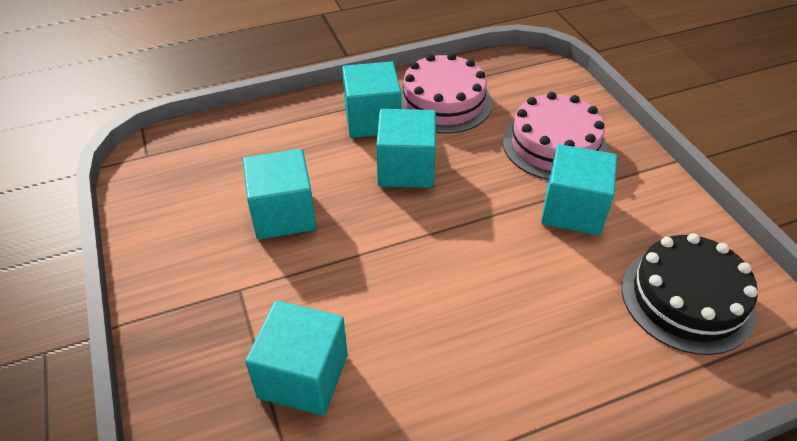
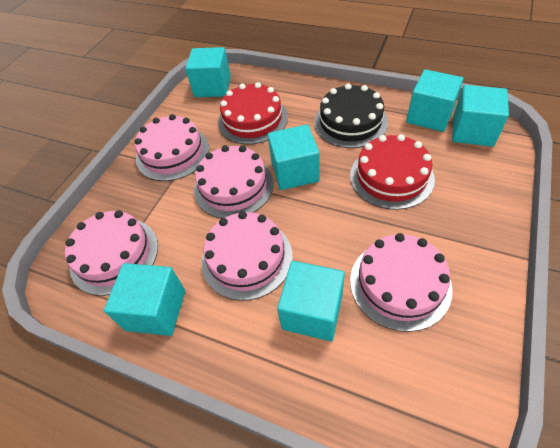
pink cake: 2 -> 5
red cake: 0 -> 2
turquoise cube: 5 -> 6

